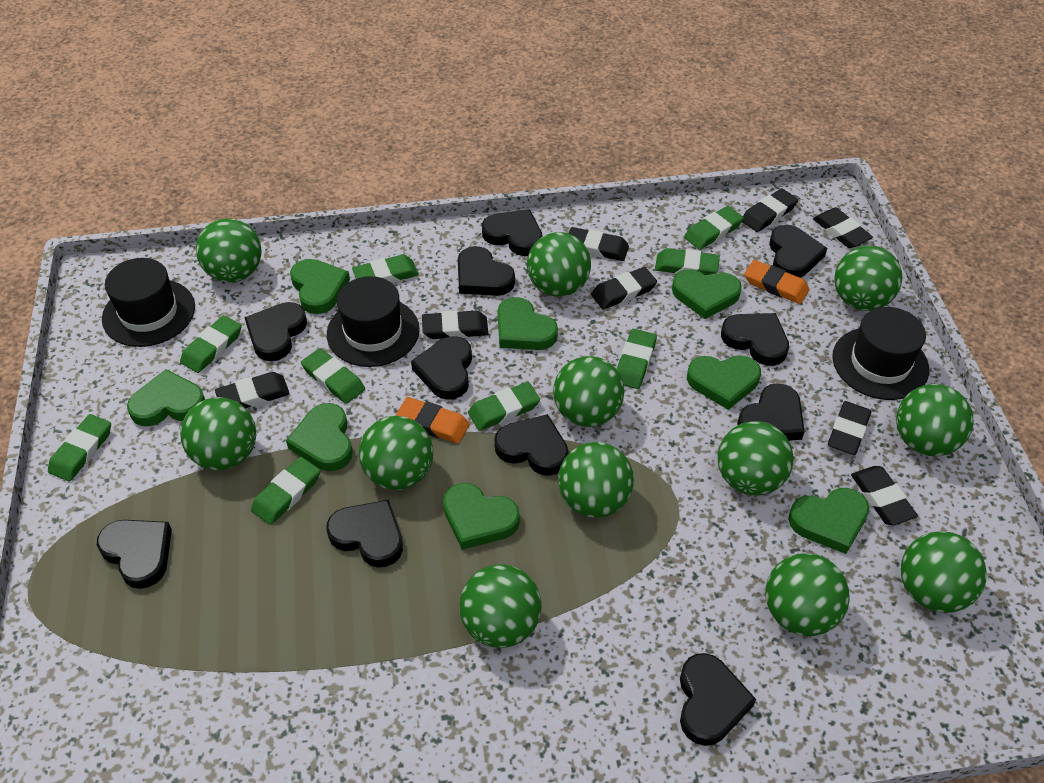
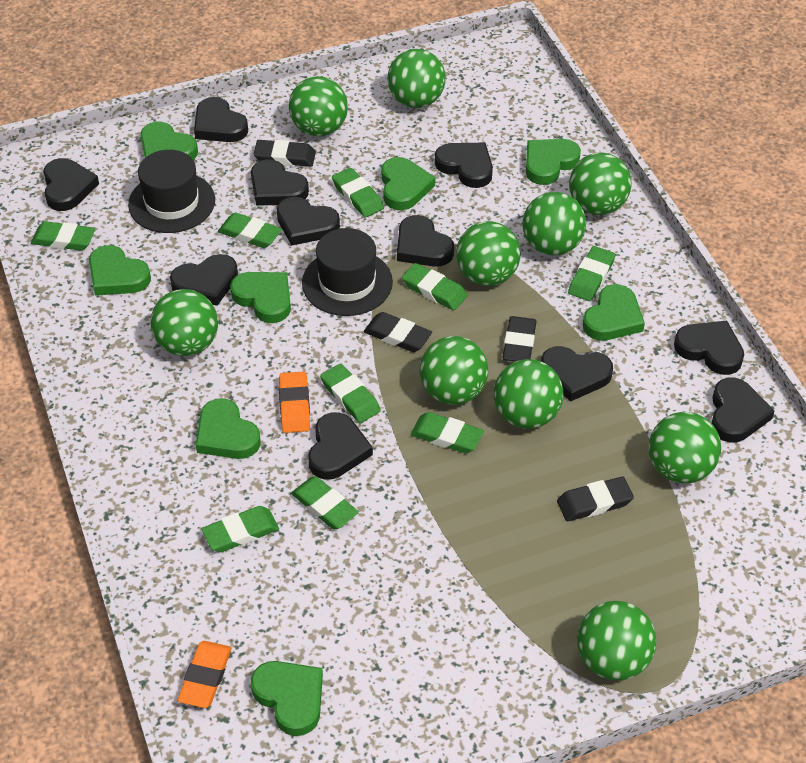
black eraser: 8 -> 4
black hat: 3 -> 2
green ball: 12 -> 10

